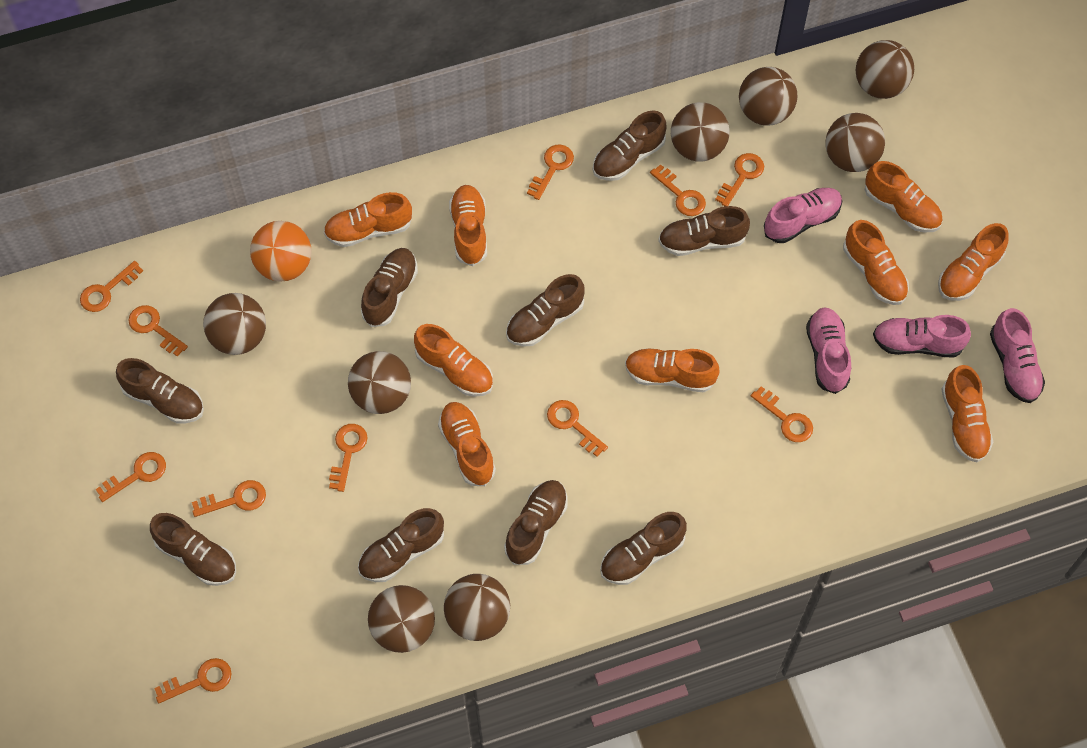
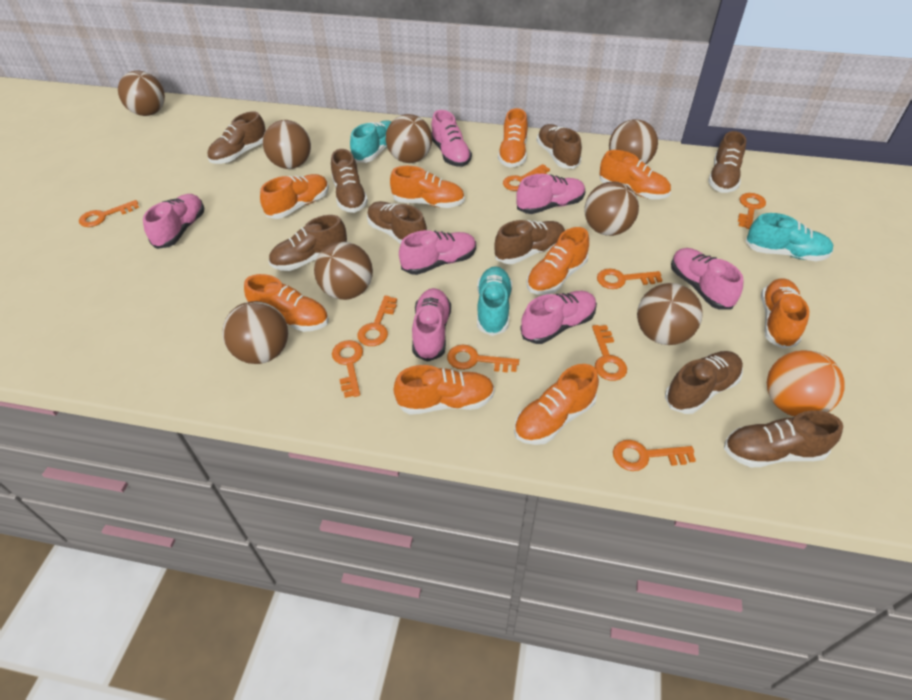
orange key: 11 -> 9
pink shoe: 4 -> 7
turquoise shoe: 0 -> 3

